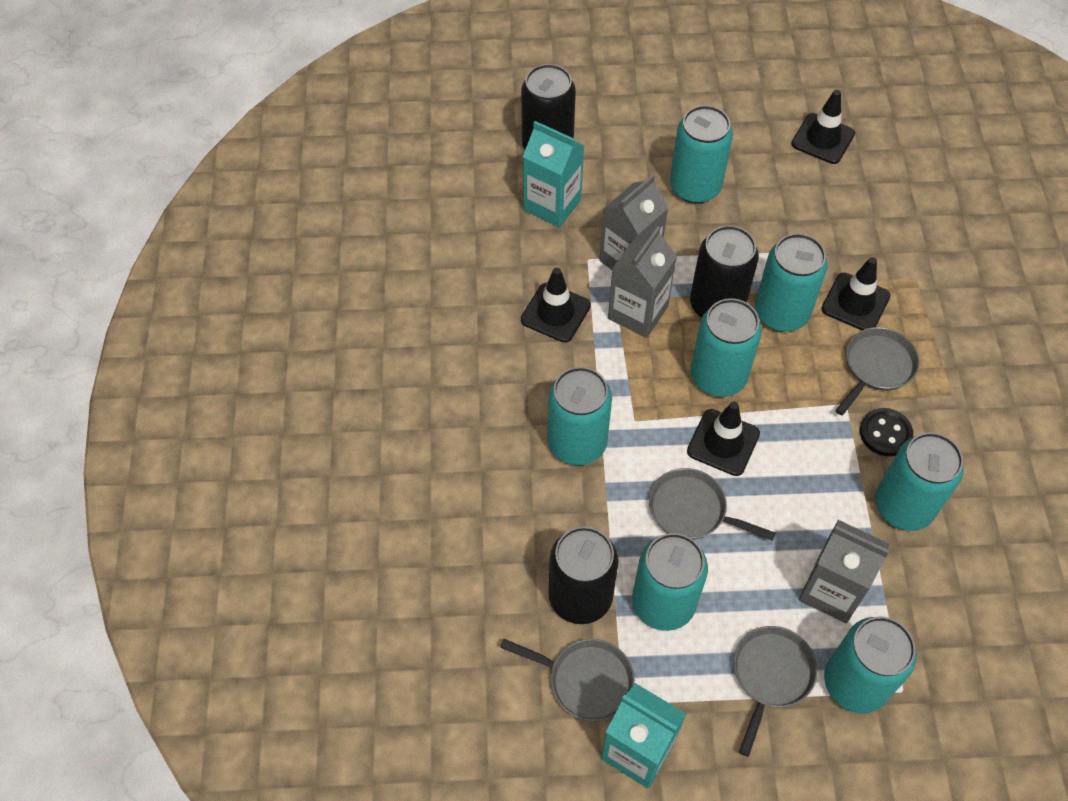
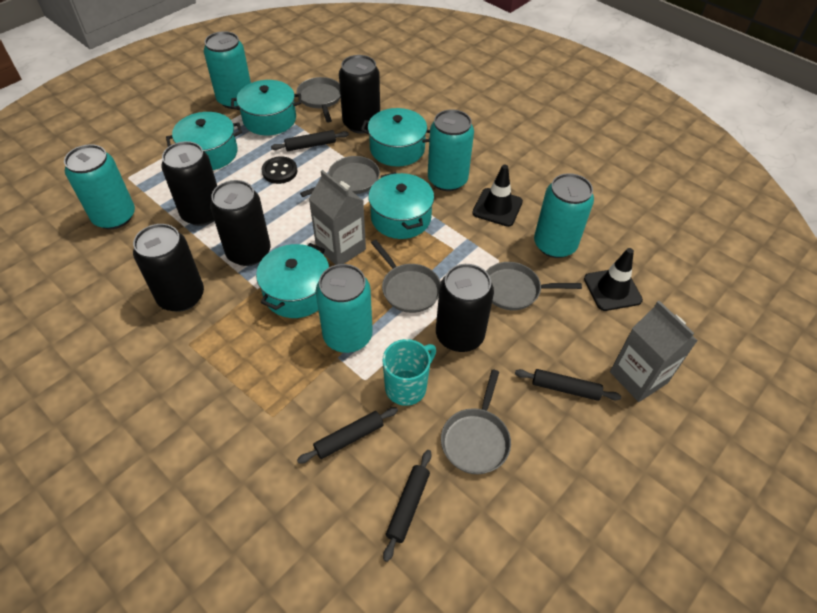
black can: 3 -> 5
black rolling pin: 0 -> 4
black traffic cone: 4 -> 2
grey carton: 3 -> 2
grey pan: 4 -> 5
turquoise can: 7 -> 5
turquoise carton: 2 -> 0
turquoise mug: 0 -> 1
turquoise pot: 0 -> 5

